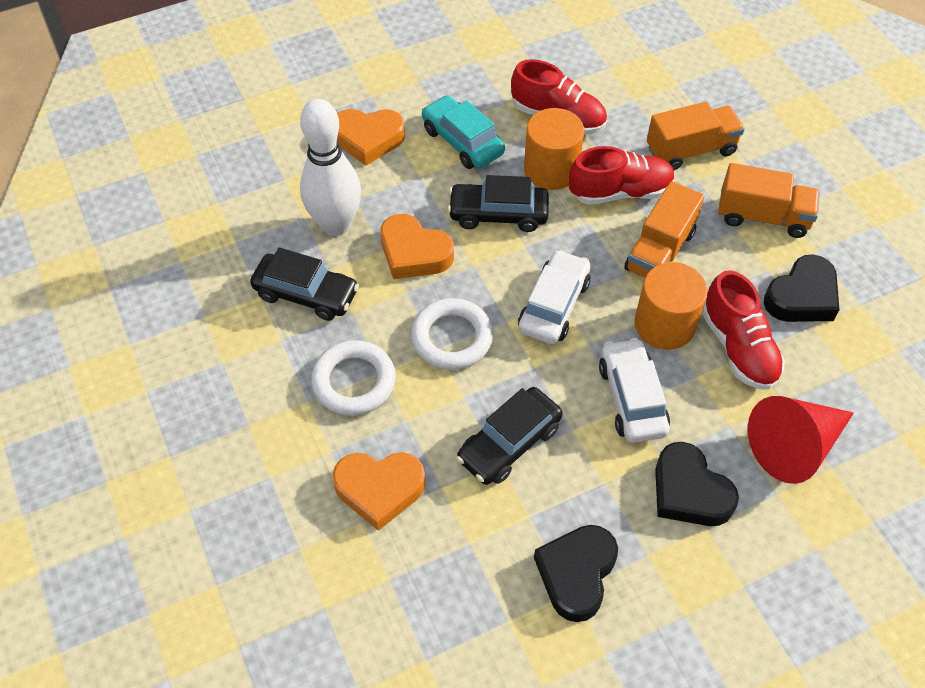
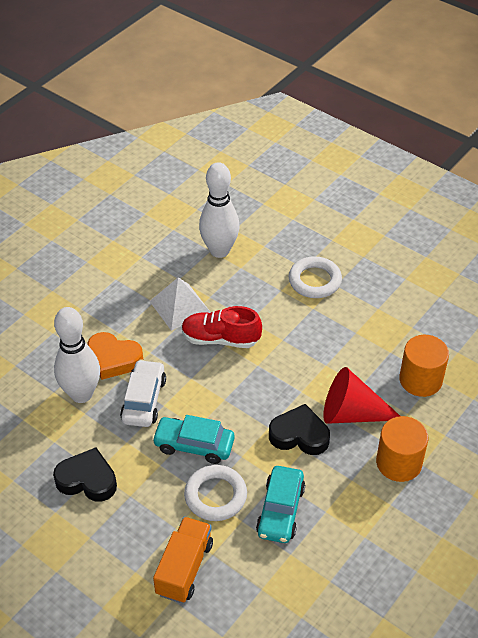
black car: 3 -> 0
black heart: 3 -> 2
orange heart: 3 -> 1
orange truck: 3 -> 1
red shoe: 3 -> 1
turquoise car: 1 -> 2
white bowling pin: 1 -> 2
white car: 2 -> 1
white pyramid: 0 -> 1

